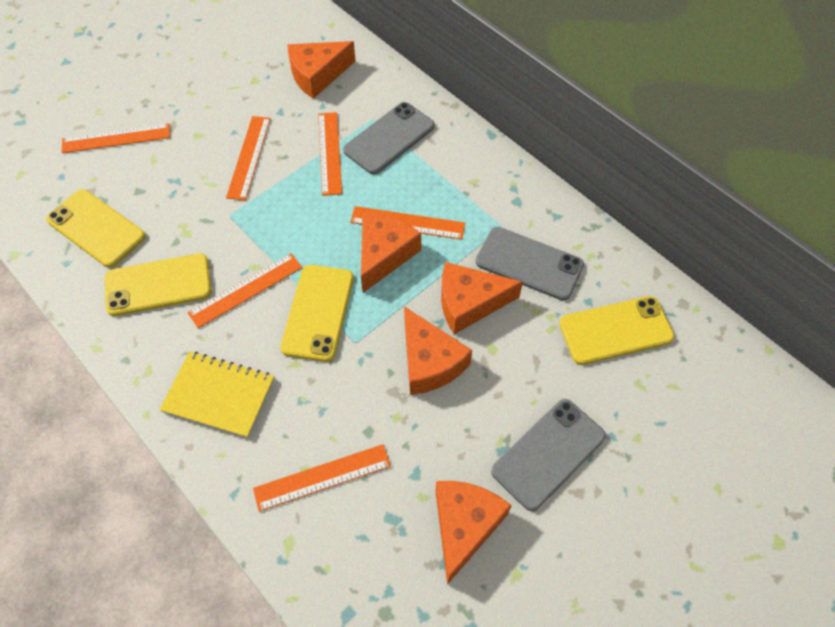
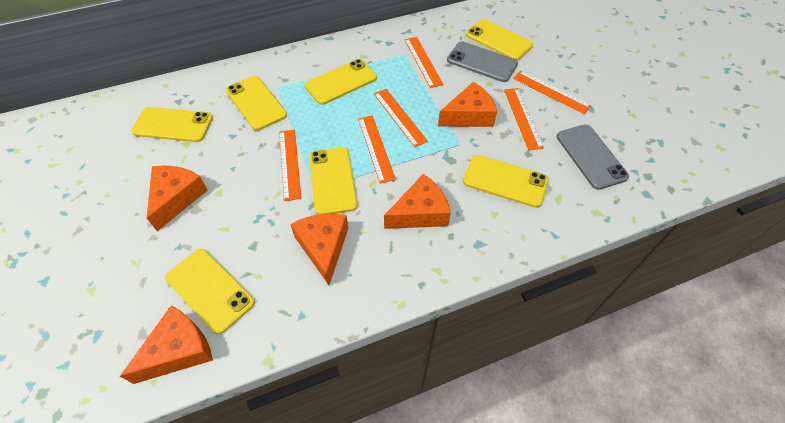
grey phone: 3 -> 2
yellow notebook: 1 -> 0
yellow phone: 4 -> 7

